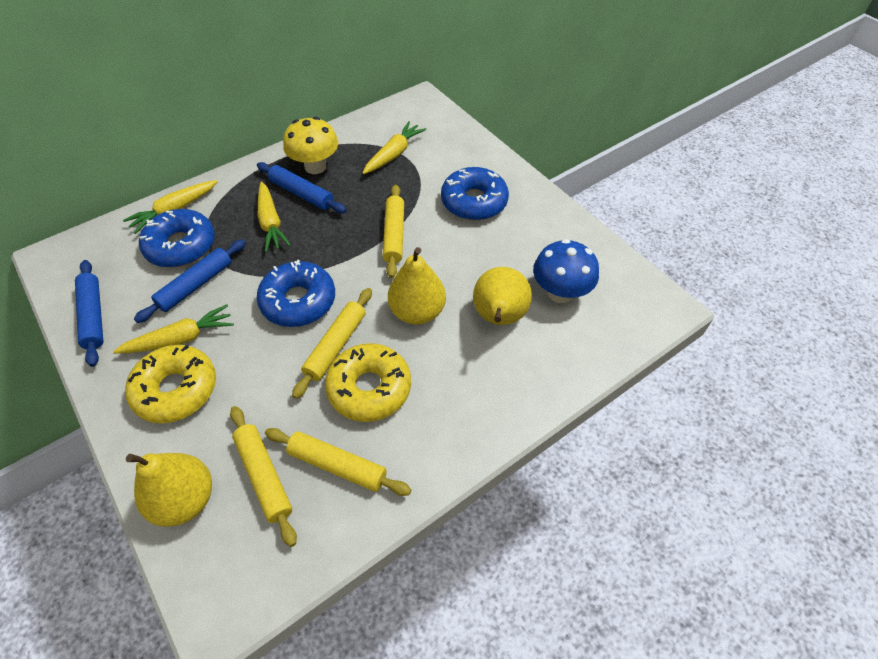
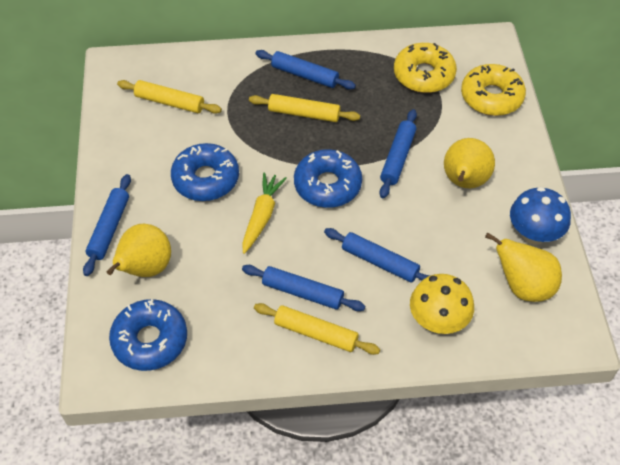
blue rolling pin: 3 -> 5
yellow carrot: 4 -> 1
yellow rolling pin: 4 -> 3

